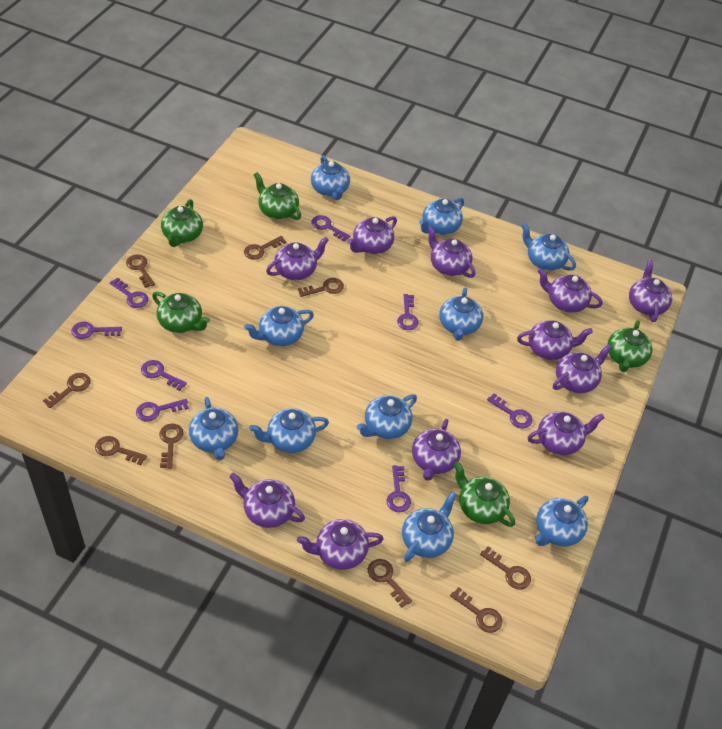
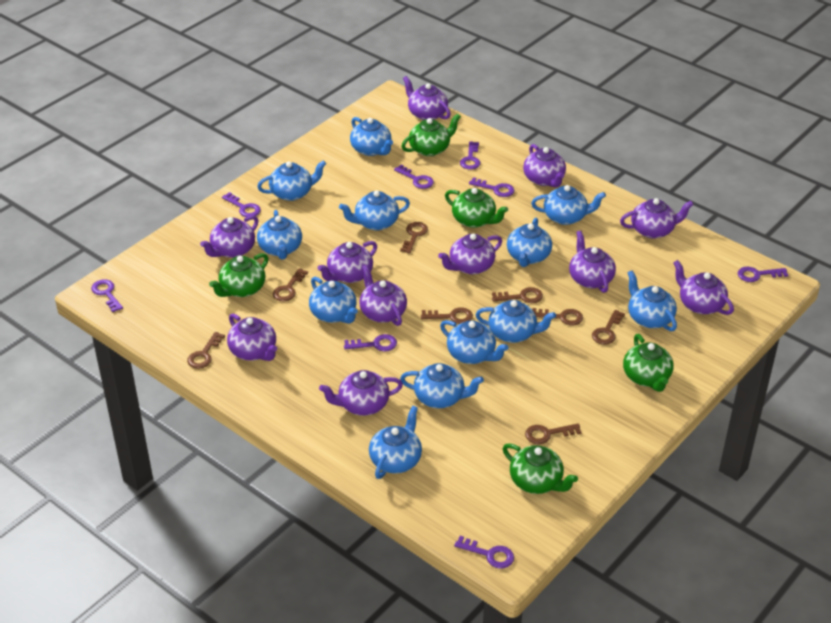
blue teapot: 10 -> 12
brown key: 9 -> 8

